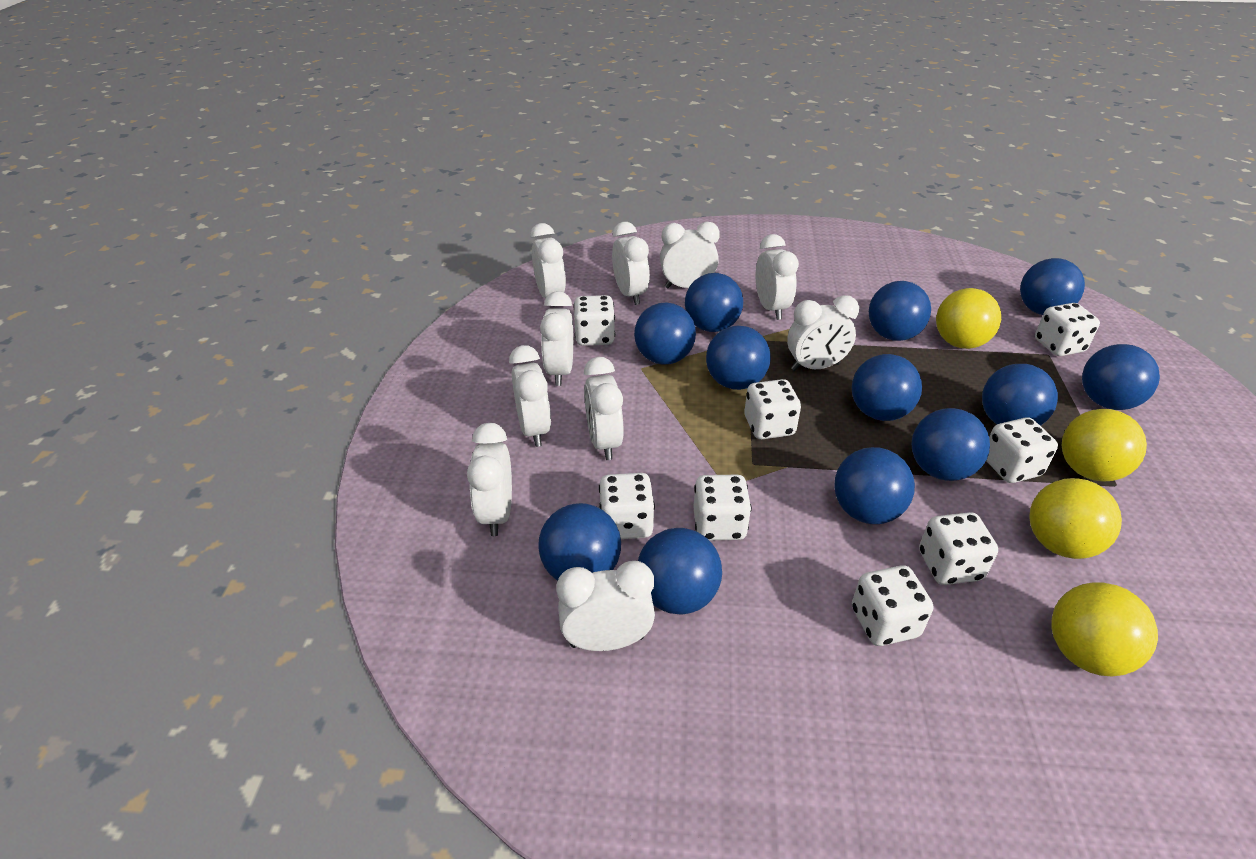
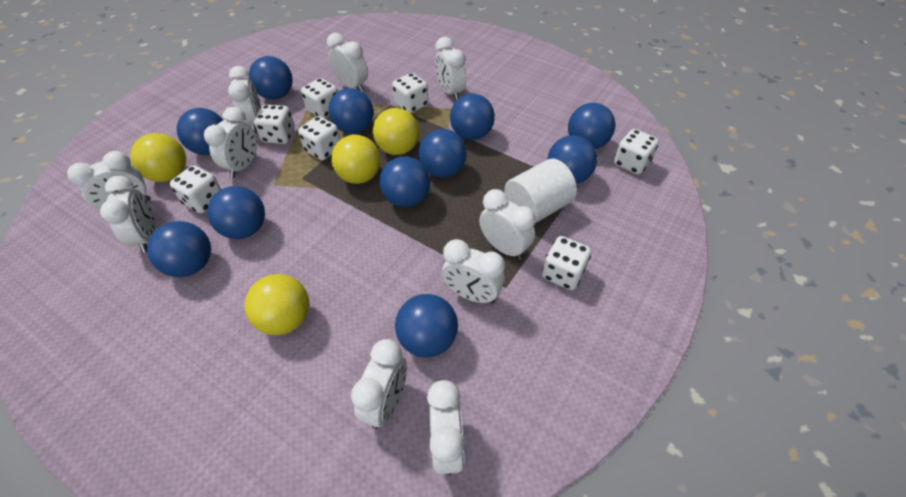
blue ball: 12 -> 11
white cylinder: 0 -> 1
white dice: 8 -> 7

